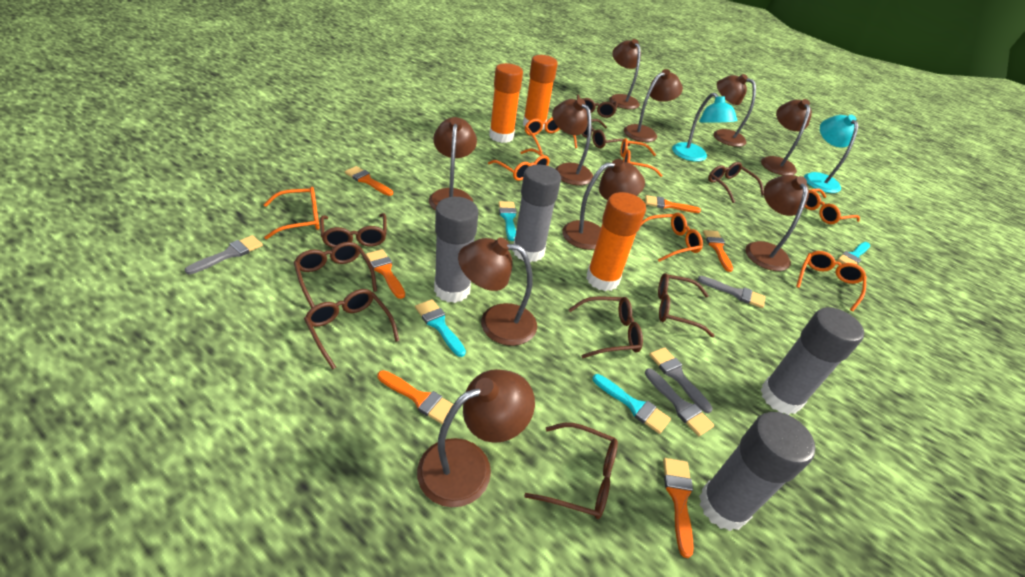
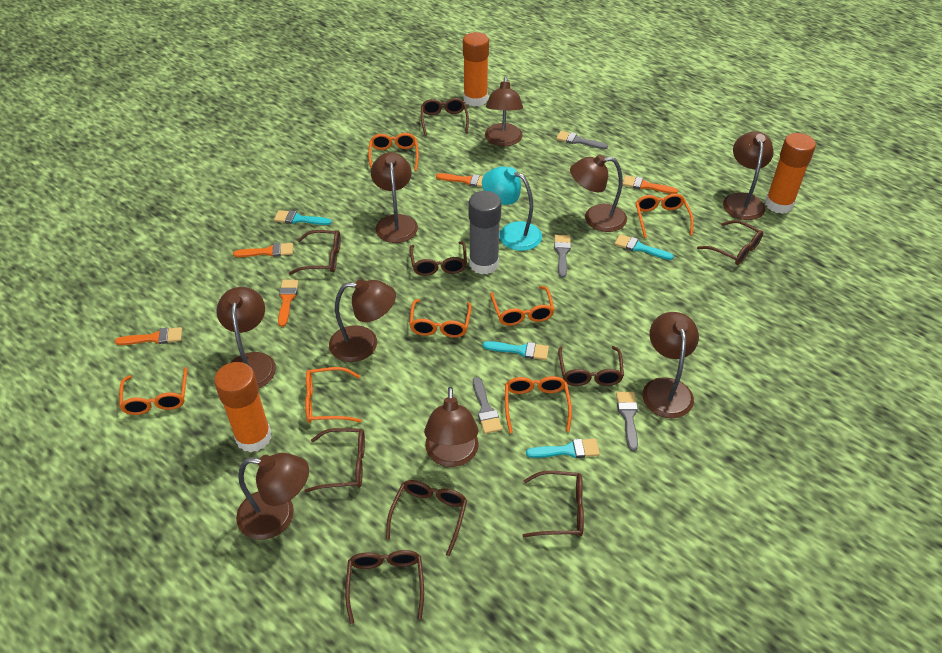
brown lamp: 10 -> 9
grey glue stick: 4 -> 1
orange brush: 6 -> 5
turquoise lamp: 2 -> 1

